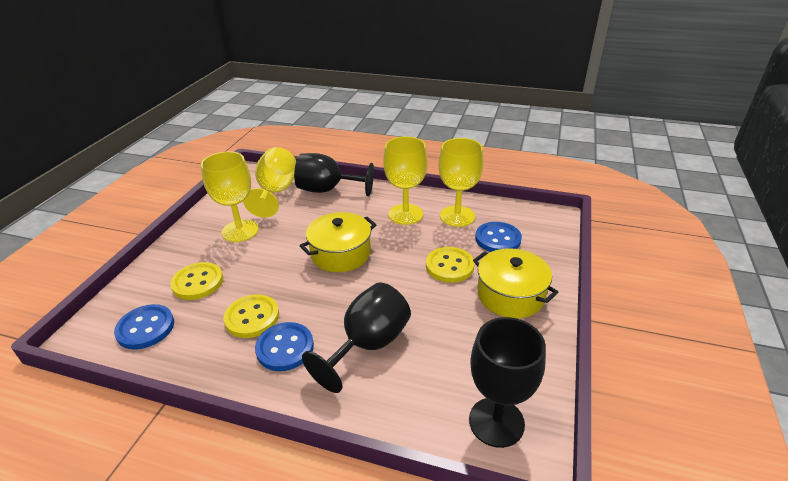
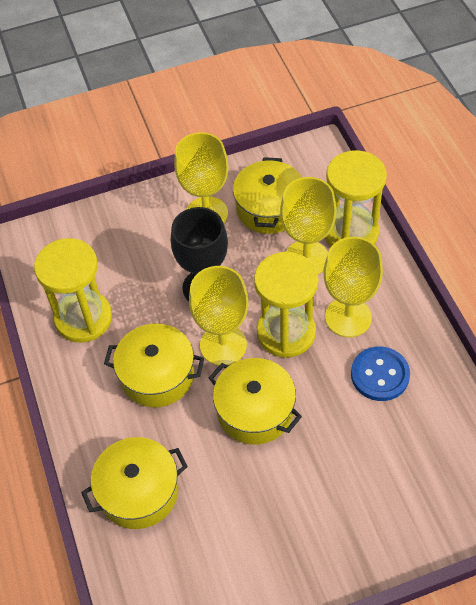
black goblet: 3 -> 1
blue button: 3 -> 1
yellow button: 3 -> 0
yellow hourglass: 0 -> 3
yellow pot: 2 -> 4

